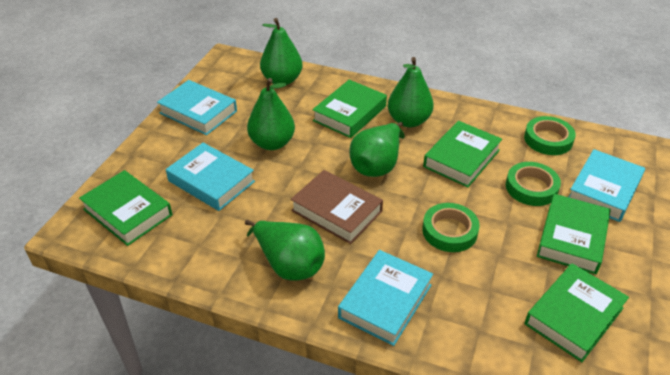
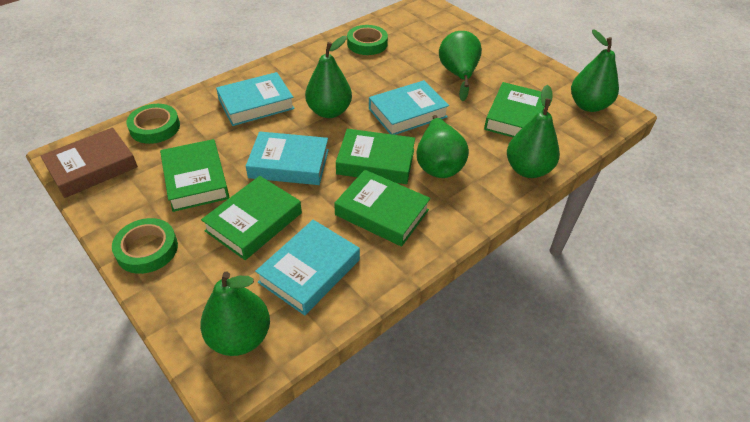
green pear: 5 -> 6

